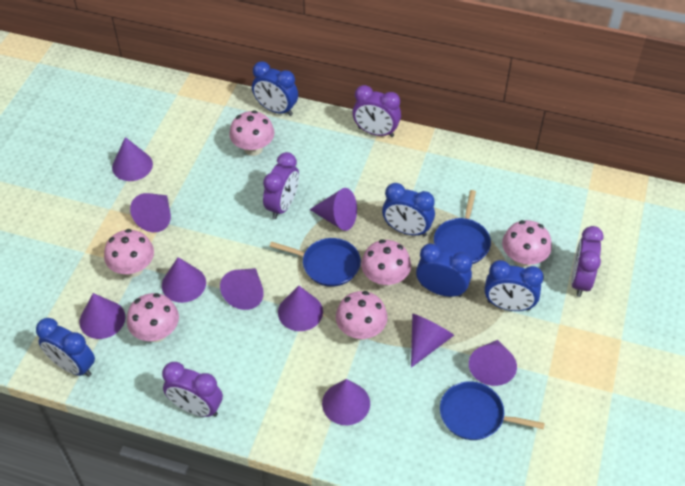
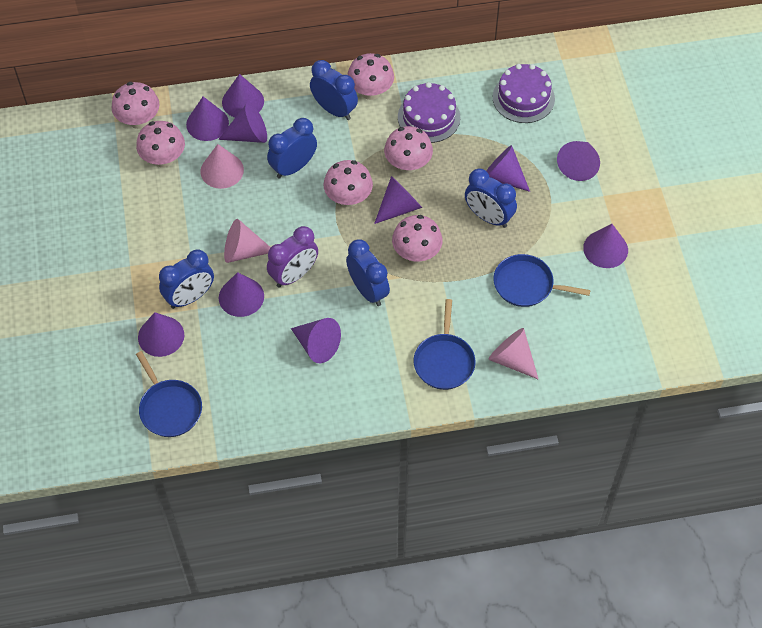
pink cone: 0 -> 3
purple cake: 0 -> 2
purple clock: 4 -> 1

